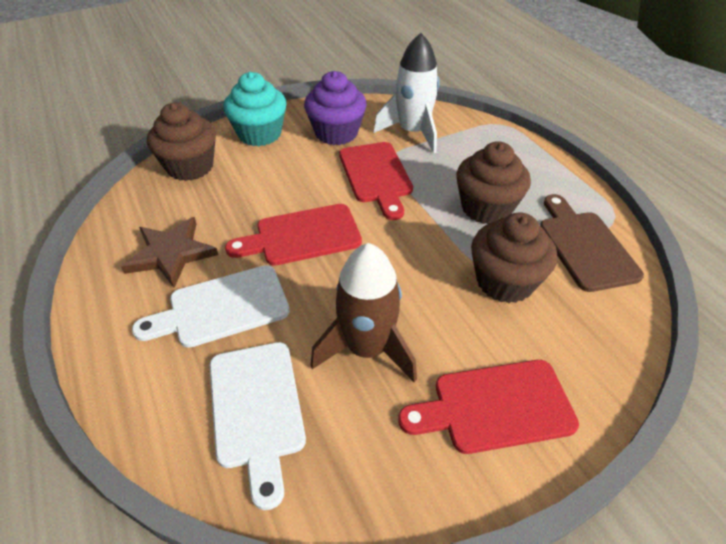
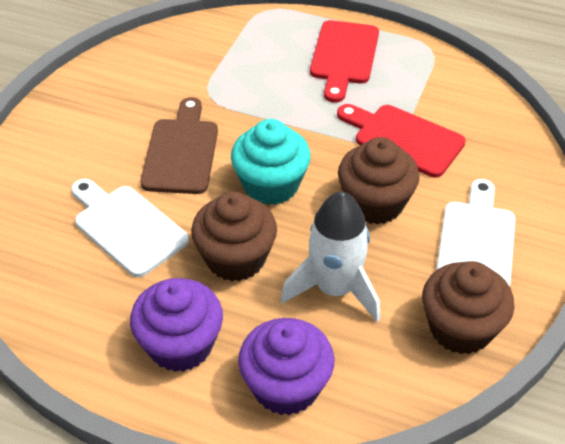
brown rocket: 1 -> 0
brown star: 1 -> 0
purple cupcake: 1 -> 2
red cutting board: 3 -> 2

